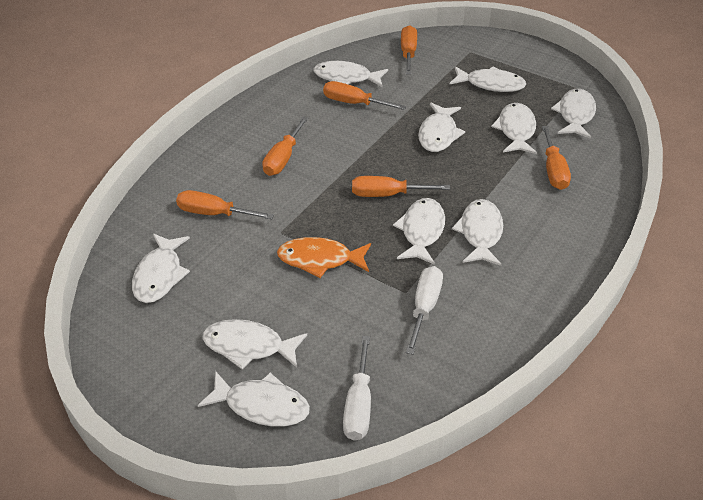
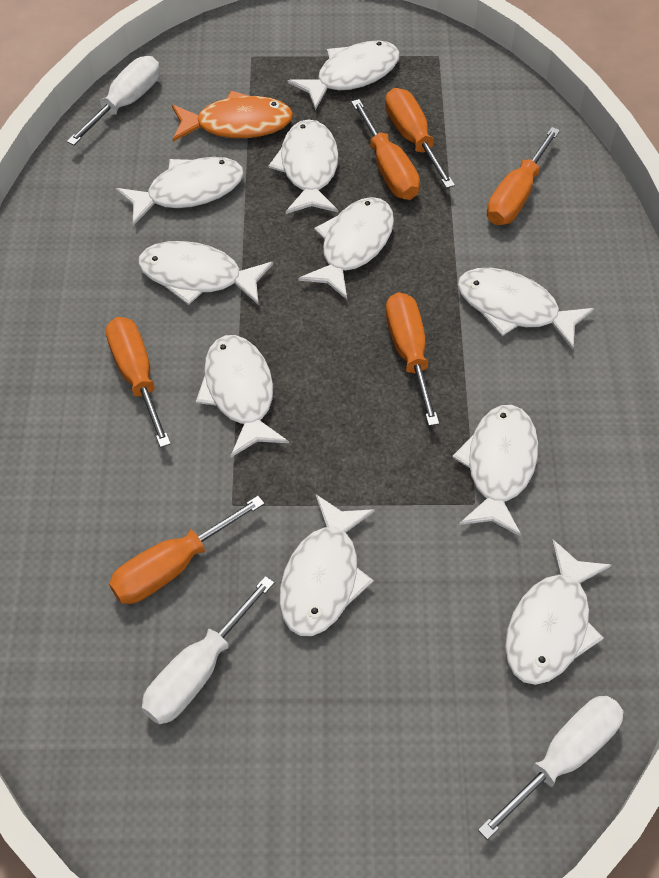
white screwdriver: 2 -> 3

